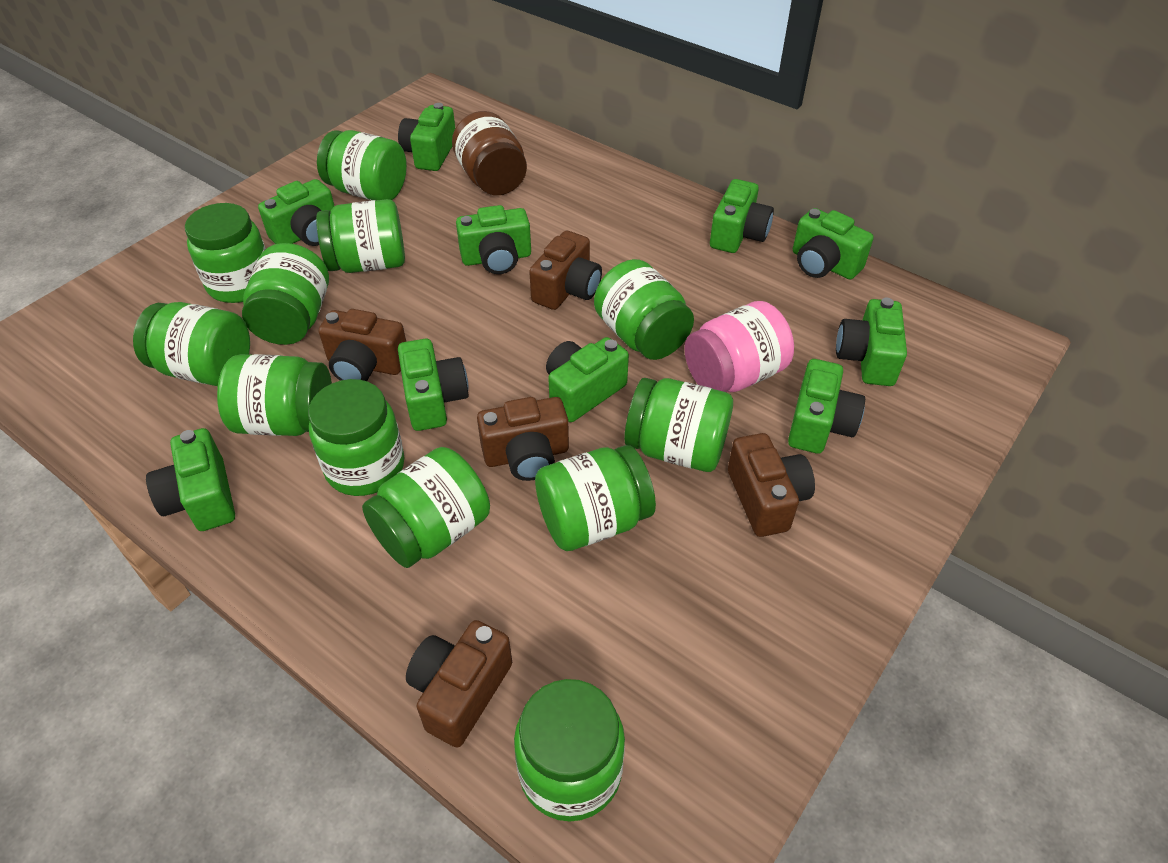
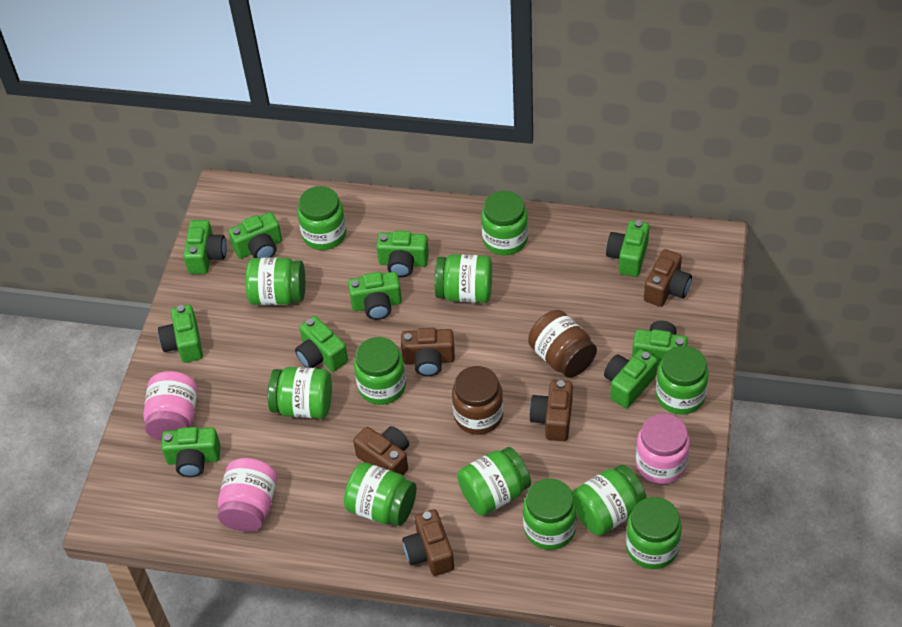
brown jar: 1 -> 2
pink jar: 1 -> 3

